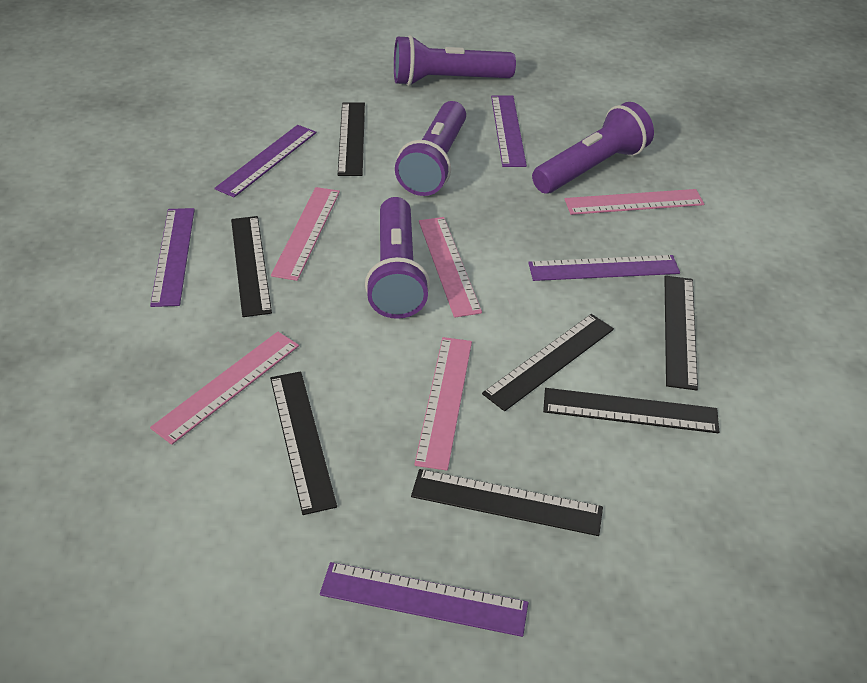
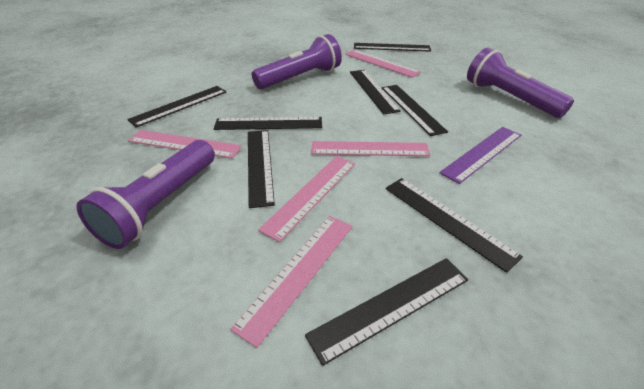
black ruler: 7 -> 8
purple flashlight: 4 -> 3
purple ruler: 5 -> 1

